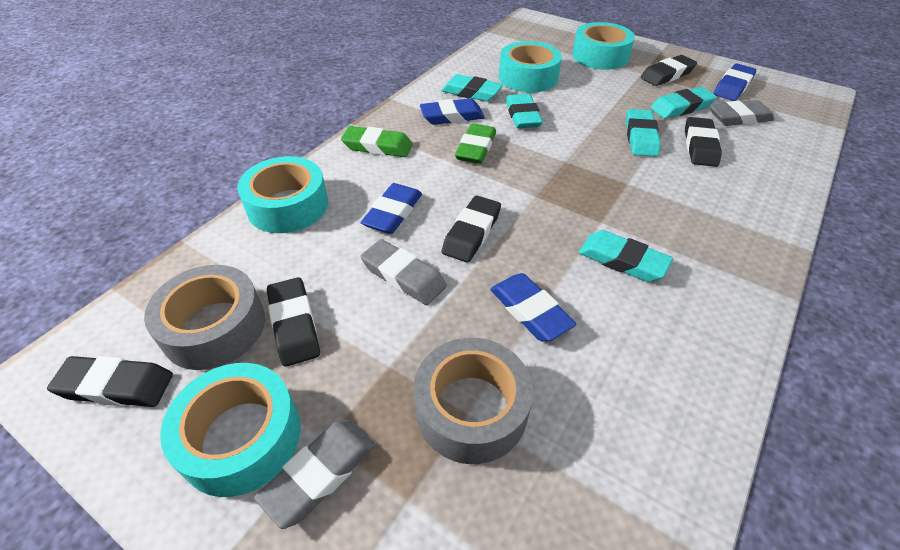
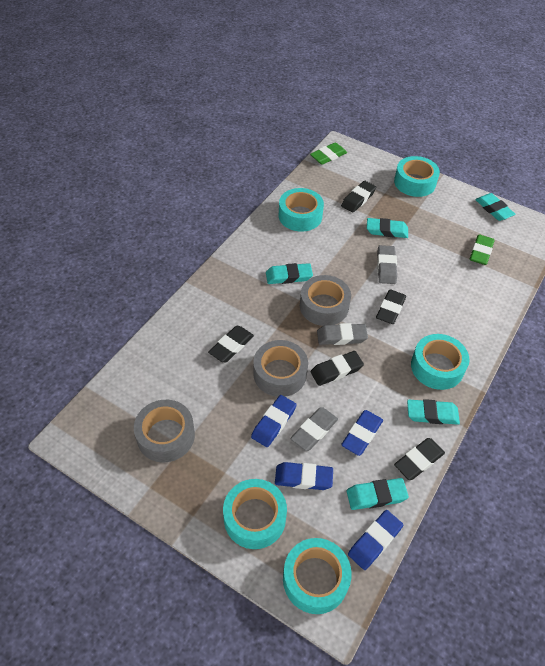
grey tape: 2 -> 3
turquoise tape: 4 -> 5

